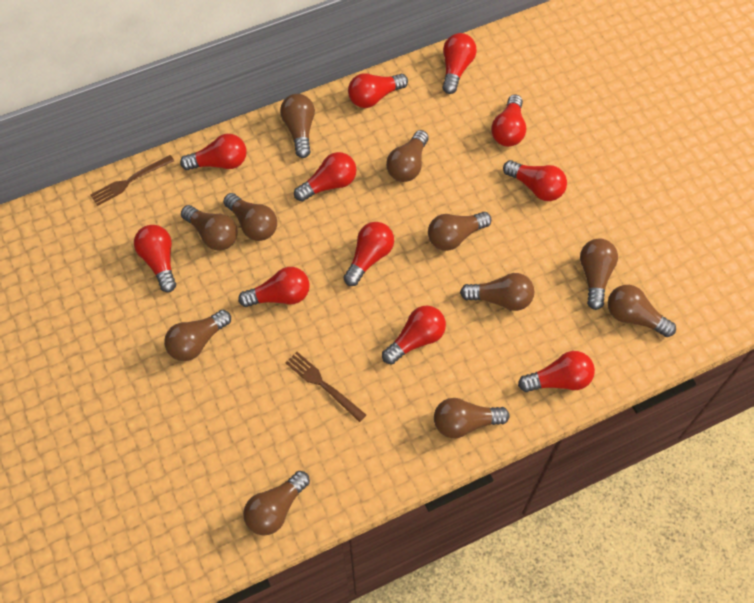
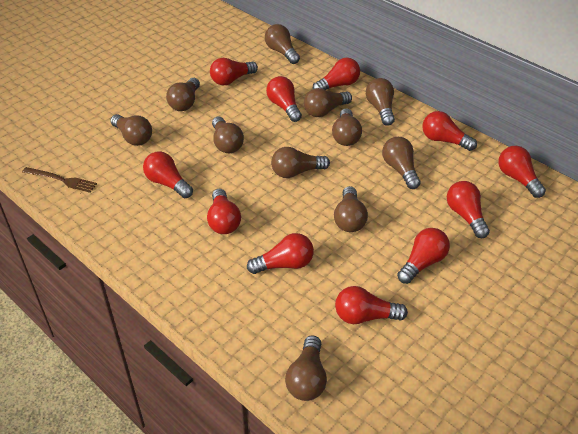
brown fork: 2 -> 1

